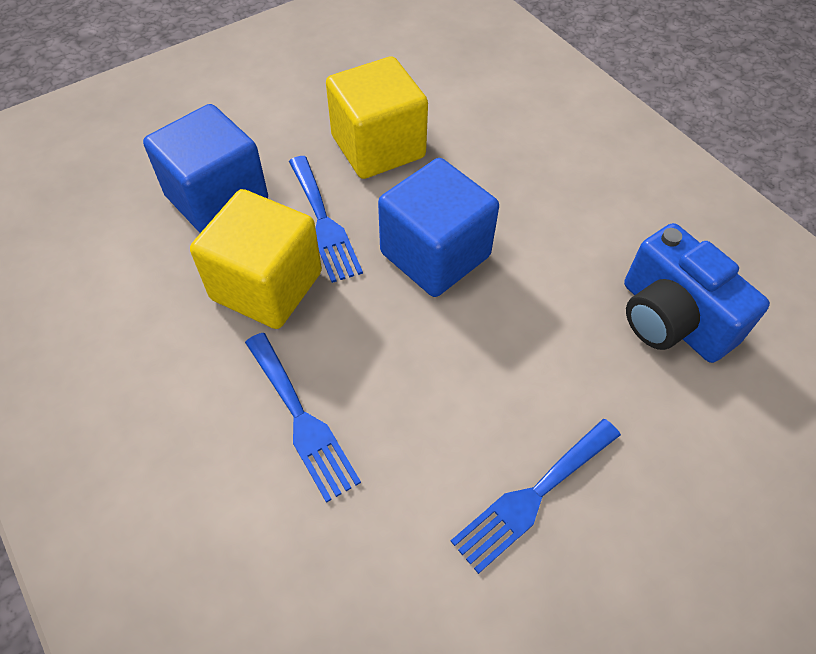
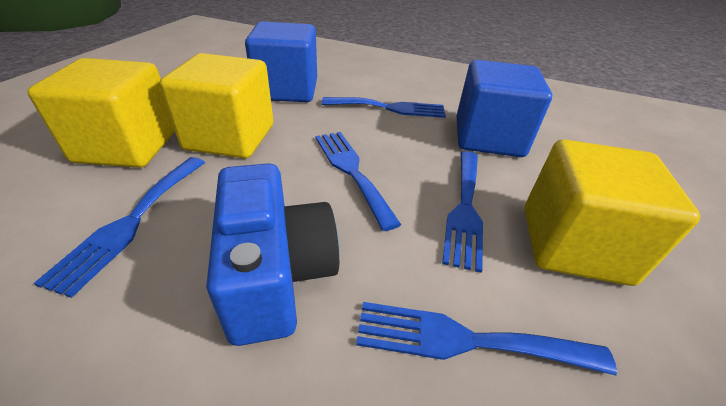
blue fork: 3 -> 5
yellow cube: 2 -> 3

